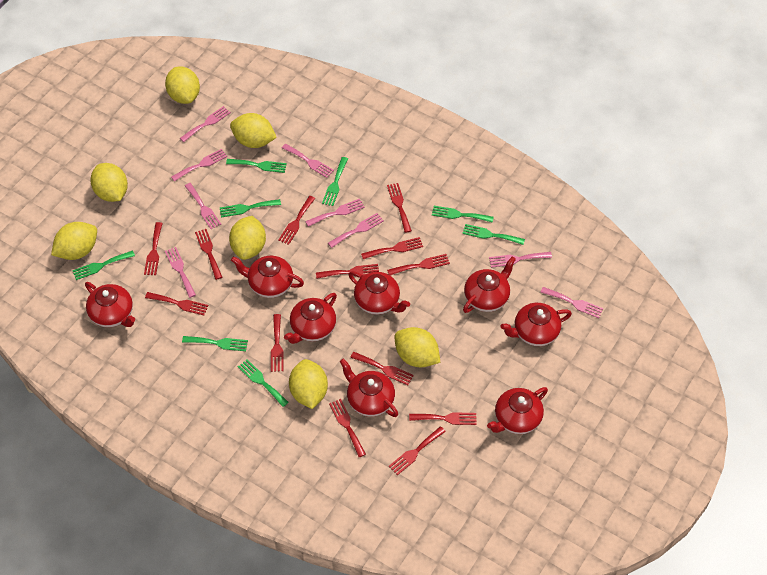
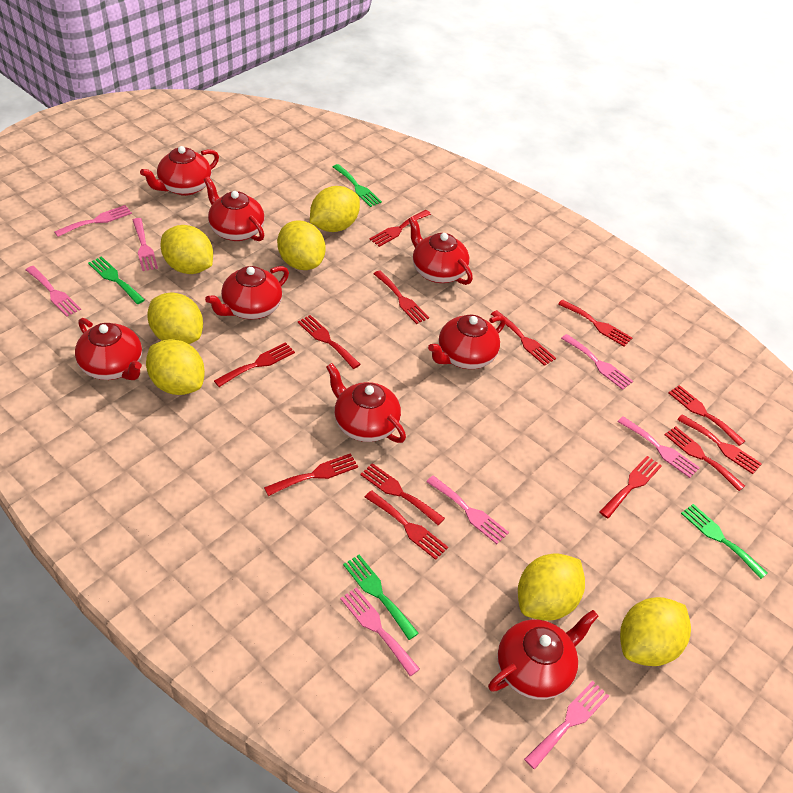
green fork: 8 -> 4
pink fork: 9 -> 8

